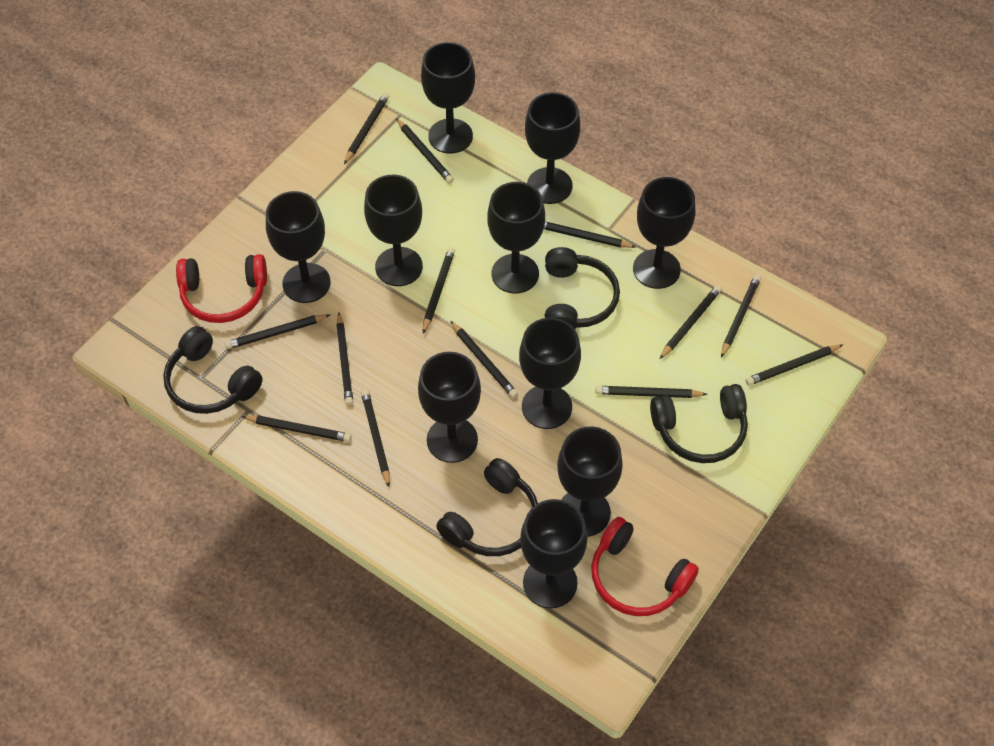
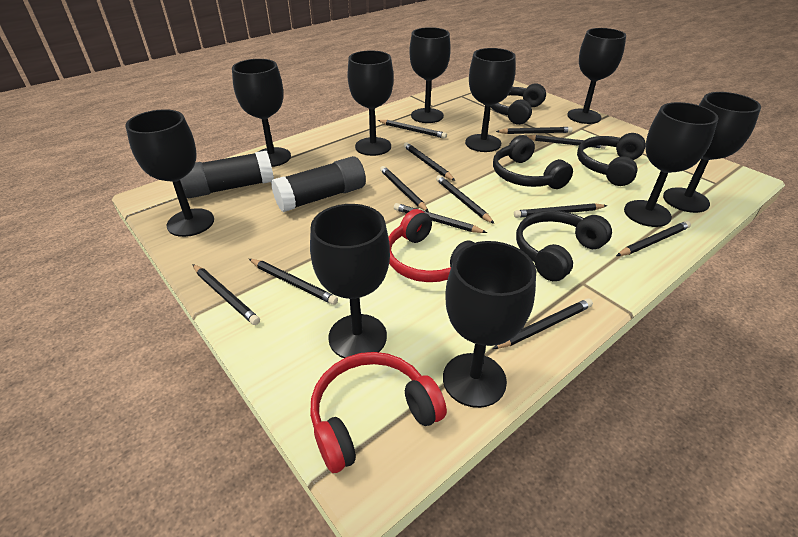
black glue stick: 0 -> 2
black pencil: 13 -> 12

